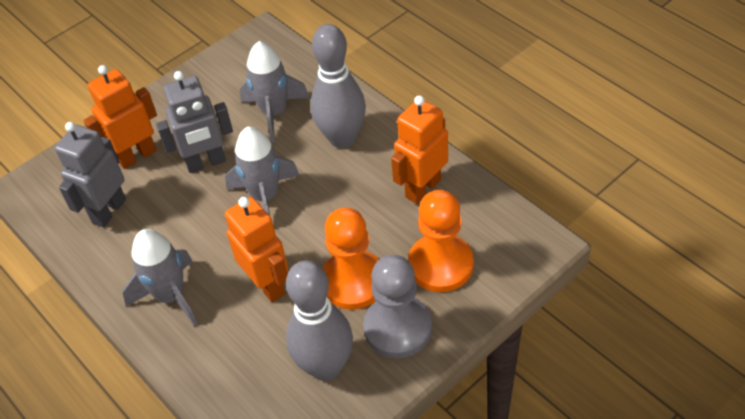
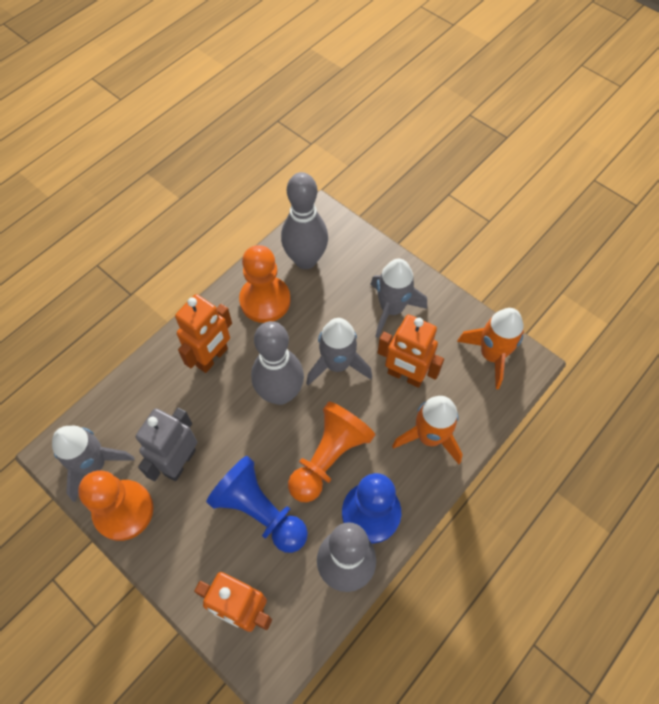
blue pawn: 0 -> 2
grey bowling pin: 2 -> 3
grey pawn: 1 -> 0
grey robot: 2 -> 1
orange pawn: 2 -> 3
orange rocket: 0 -> 2

